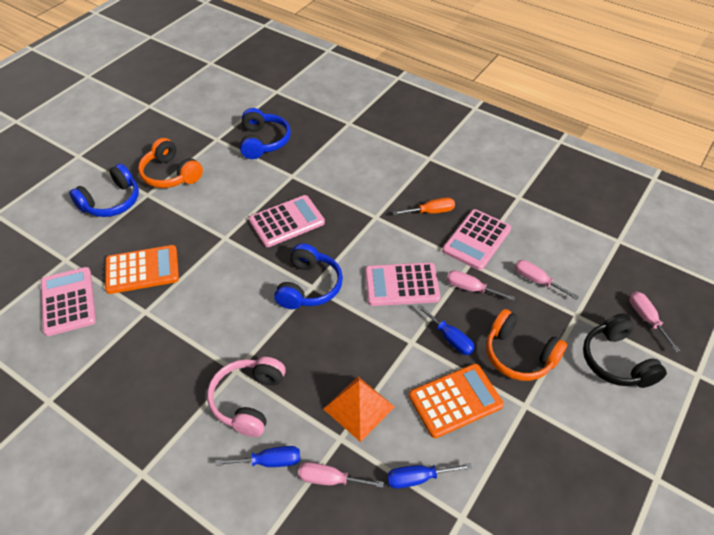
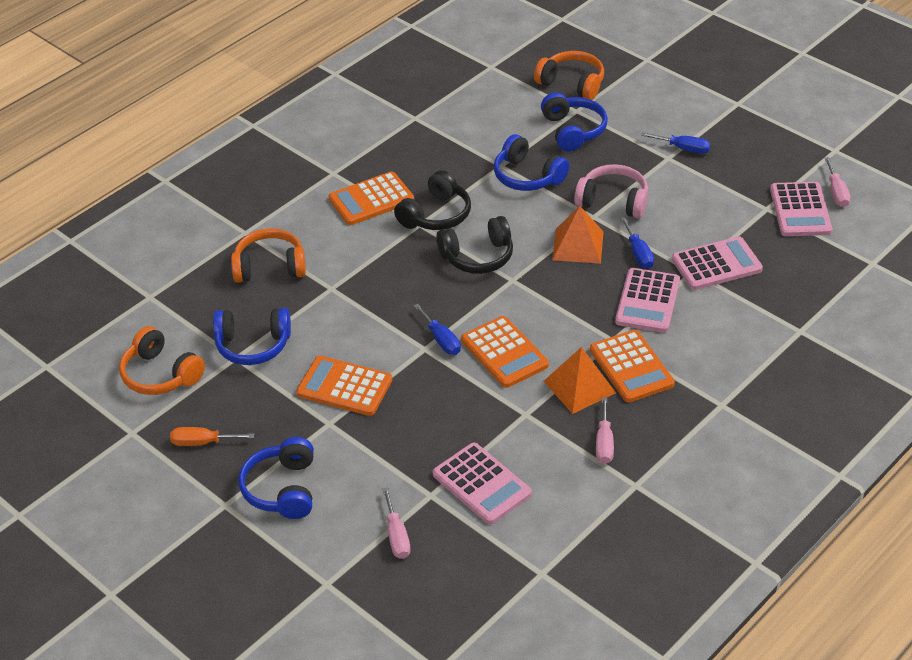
black headphones: 1 -> 2
blue headphones: 3 -> 4
orange calculator: 2 -> 4
orange headphones: 2 -> 3
orange pyramid: 1 -> 2
pink screwdriver: 4 -> 3

